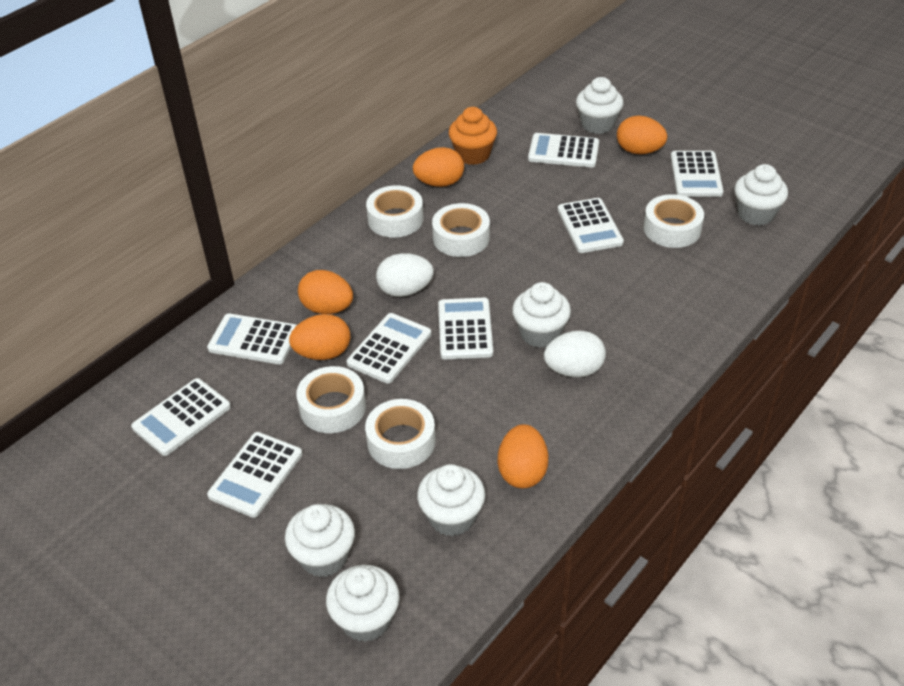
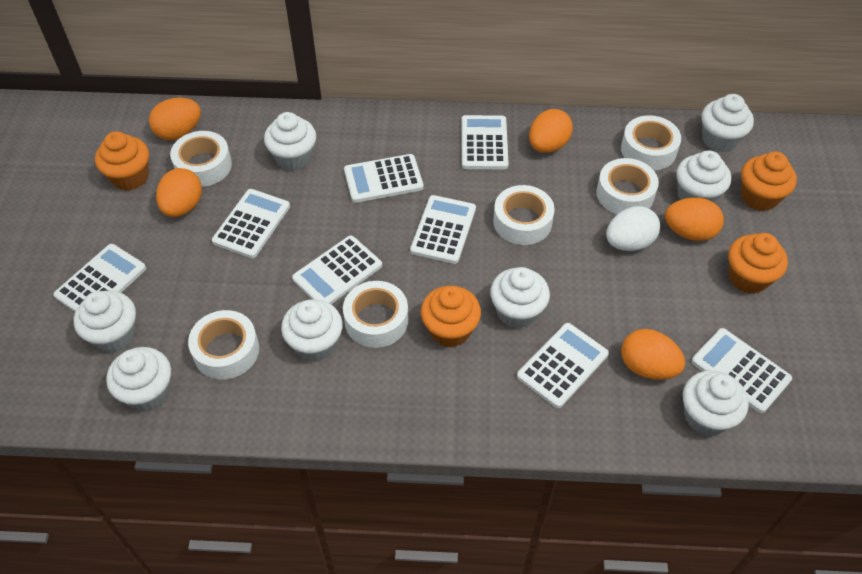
orange cupcake: 1 -> 4
white cupcake: 6 -> 8
white egg: 2 -> 1
white tape: 5 -> 6

